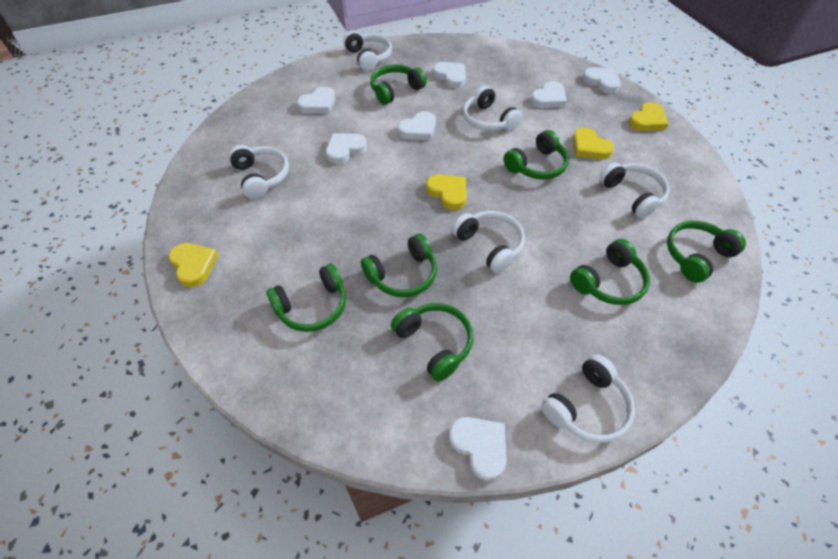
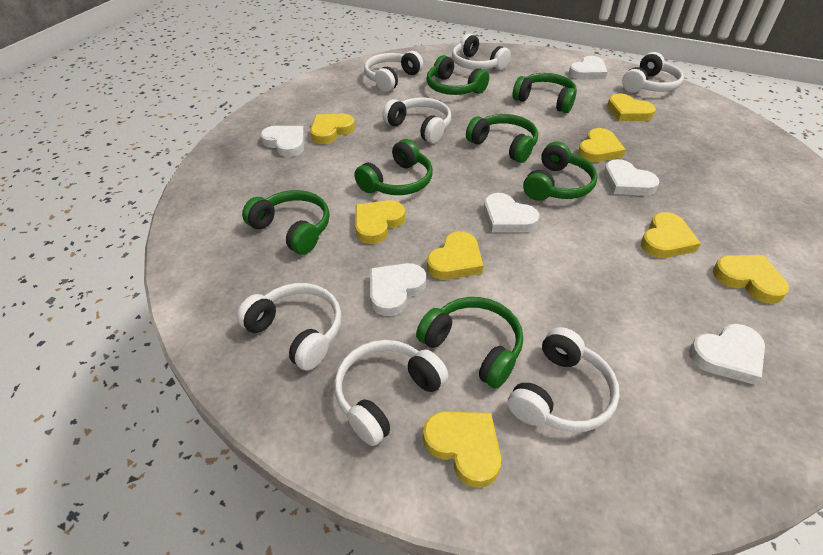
white headphones: 6 -> 7
white heart: 7 -> 6
yellow heart: 4 -> 8

